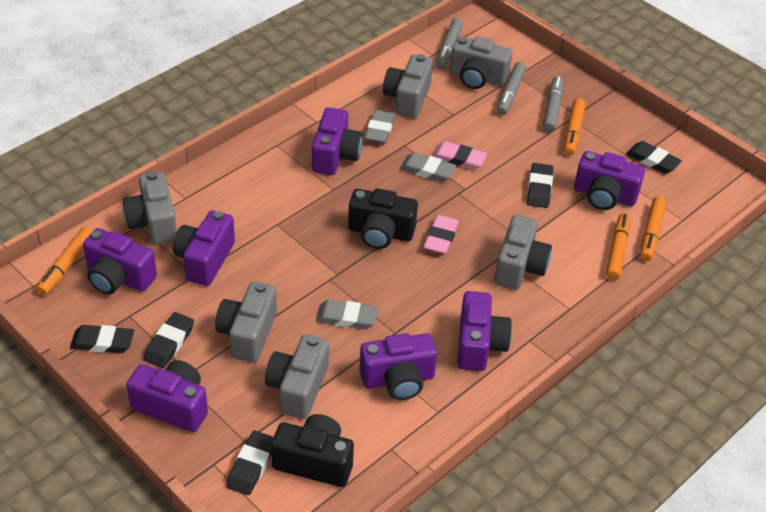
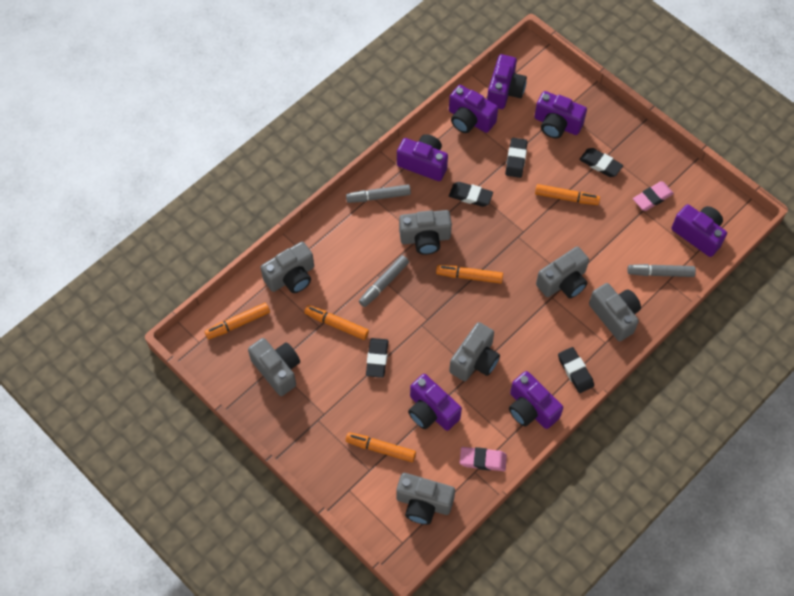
black camera: 2 -> 0
grey camera: 6 -> 7
grey eraser: 3 -> 0
orange marker: 4 -> 5

